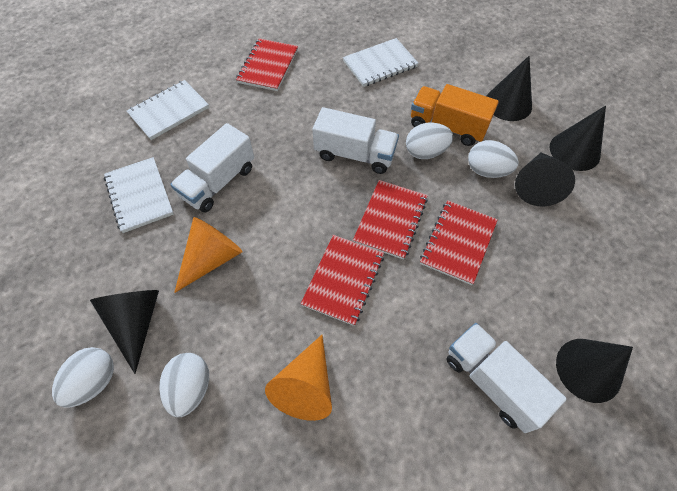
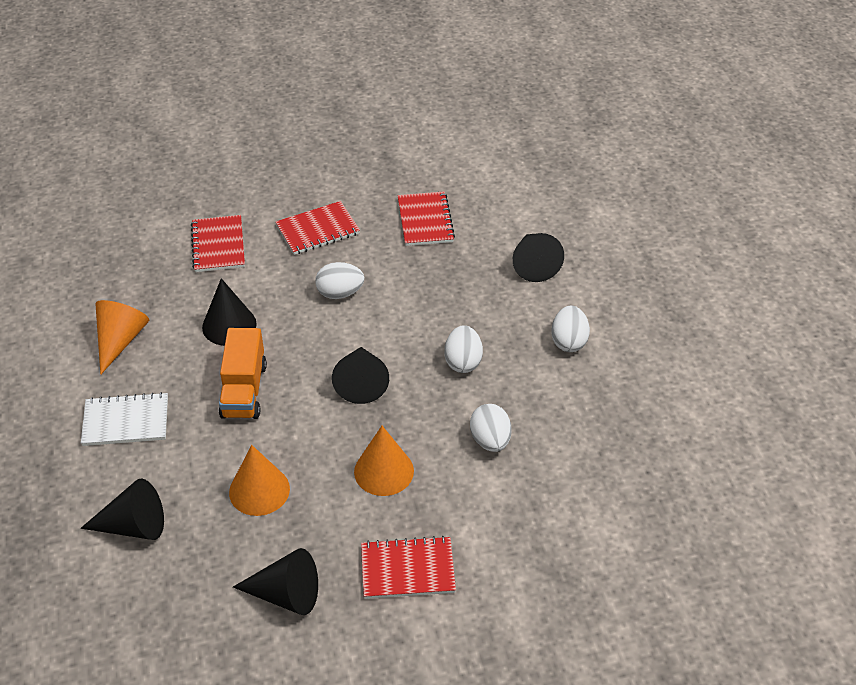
orange cone: 2 -> 3
white notebook: 3 -> 1
white truck: 3 -> 0

